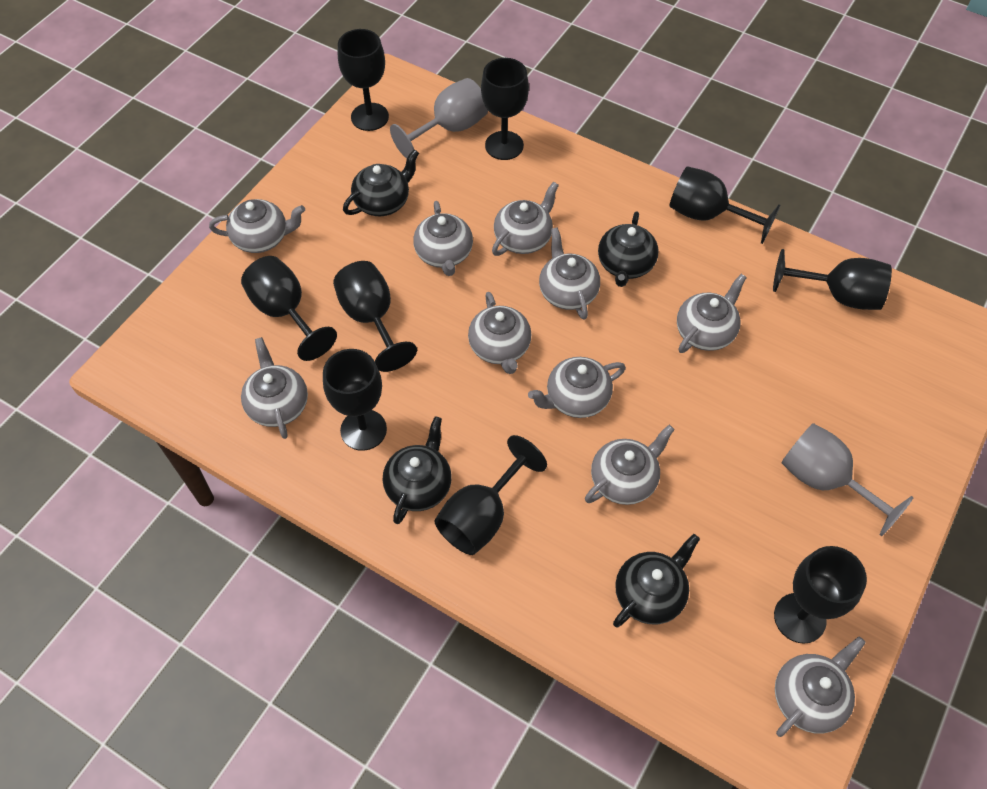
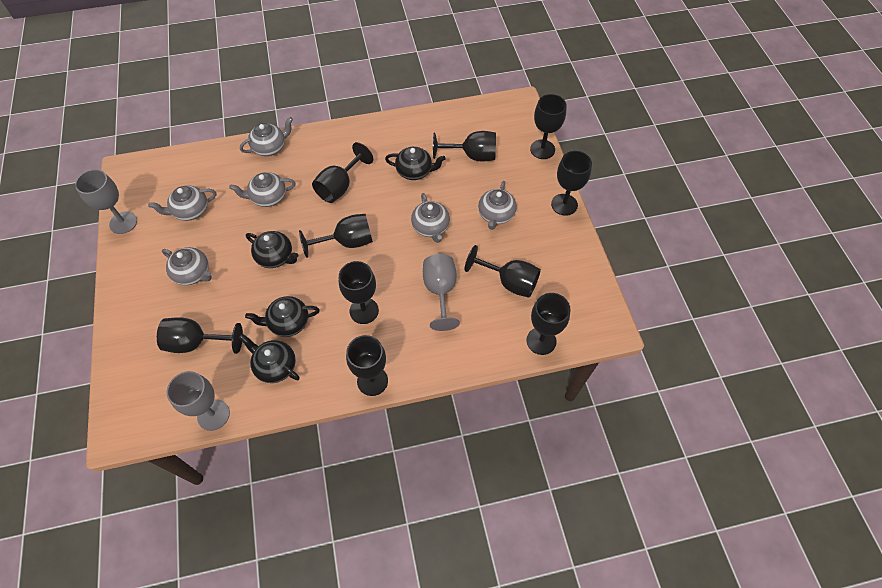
black goblet: 9 -> 10
grey goblet: 2 -> 3
grey teapot: 10 -> 6

